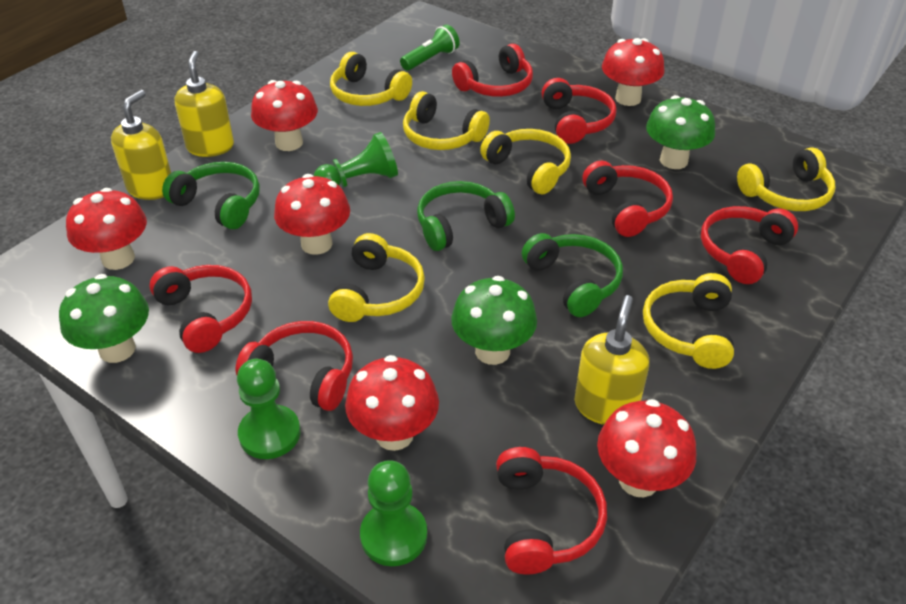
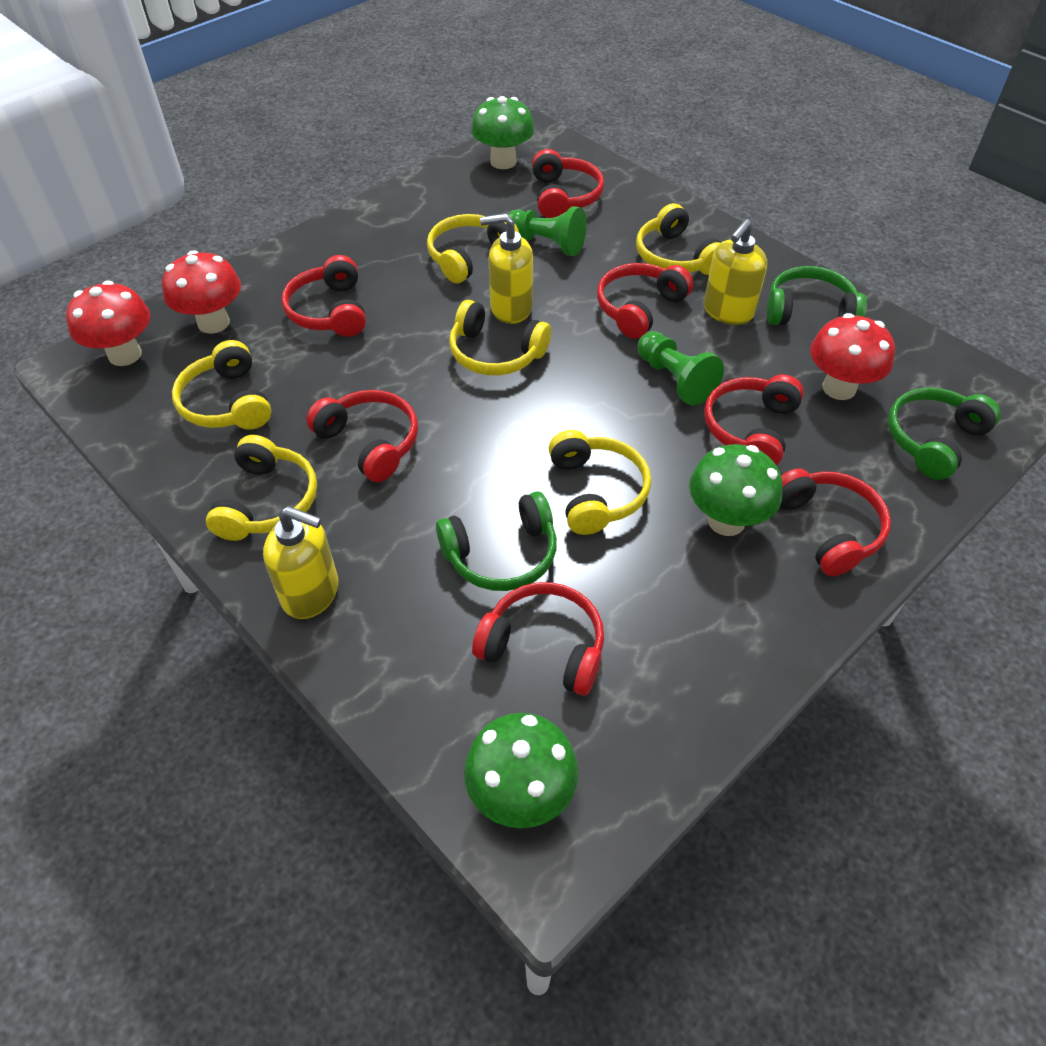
green flashlight: 1 -> 0
green pawn: 3 -> 2
red mushroom: 6 -> 3

